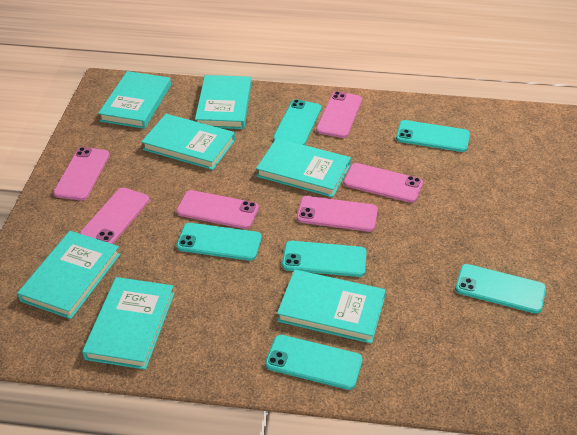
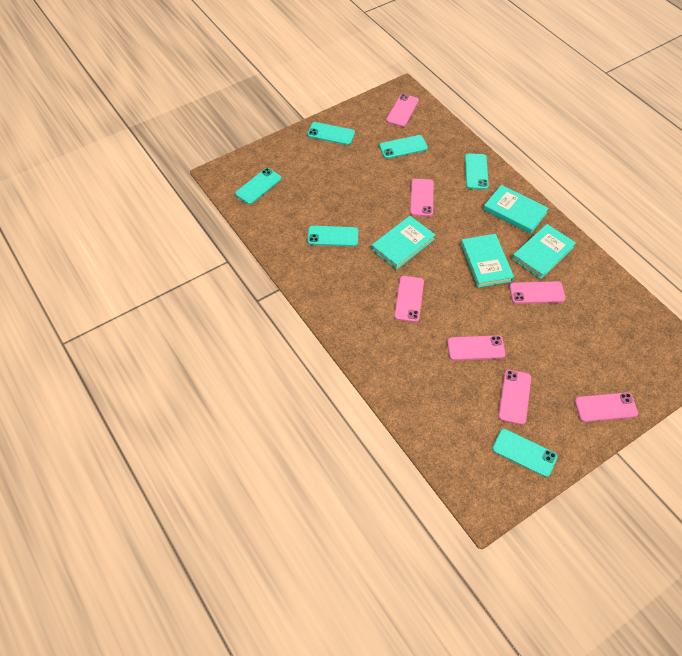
pink phone: 6 -> 7
turquoise book: 7 -> 4

